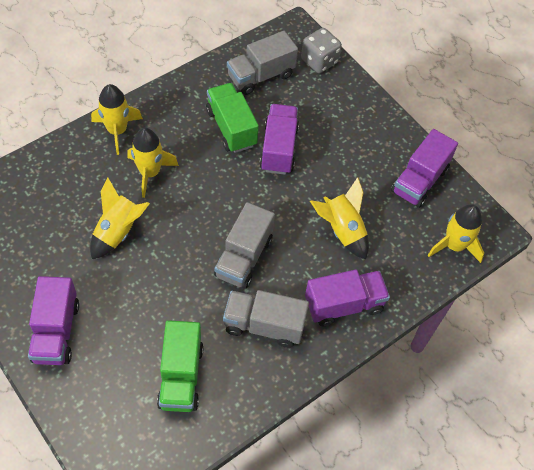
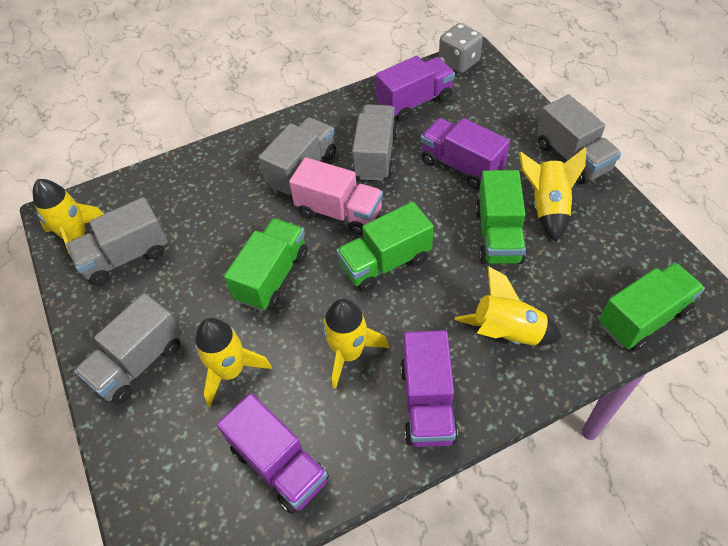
green truck: 2 -> 4
grey truck: 3 -> 5
pink truck: 0 -> 1

